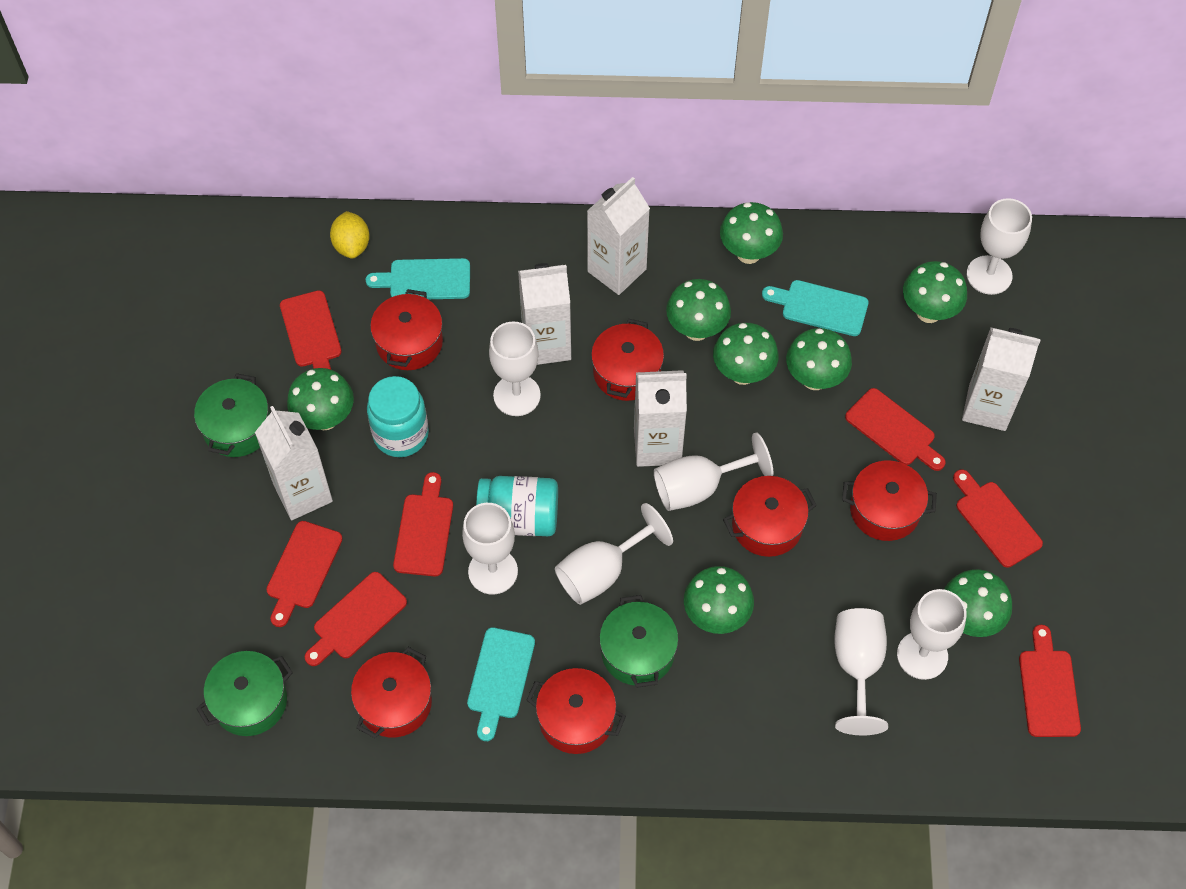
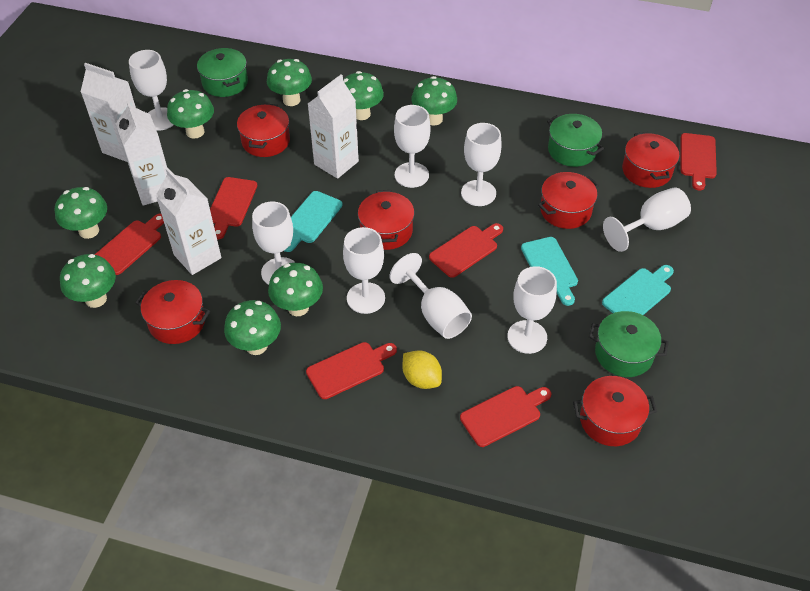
red cutting board: 7 -> 6
turquoise jar: 2 -> 0
white carton: 5 -> 4
white goblet: 7 -> 8

